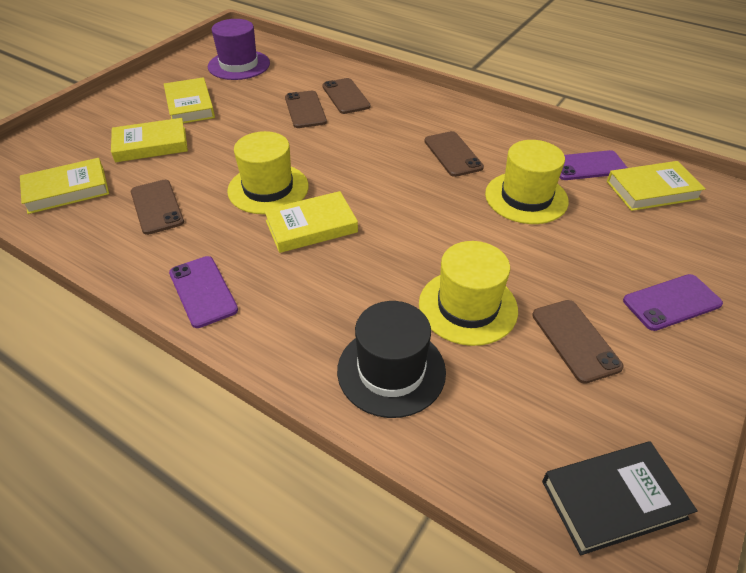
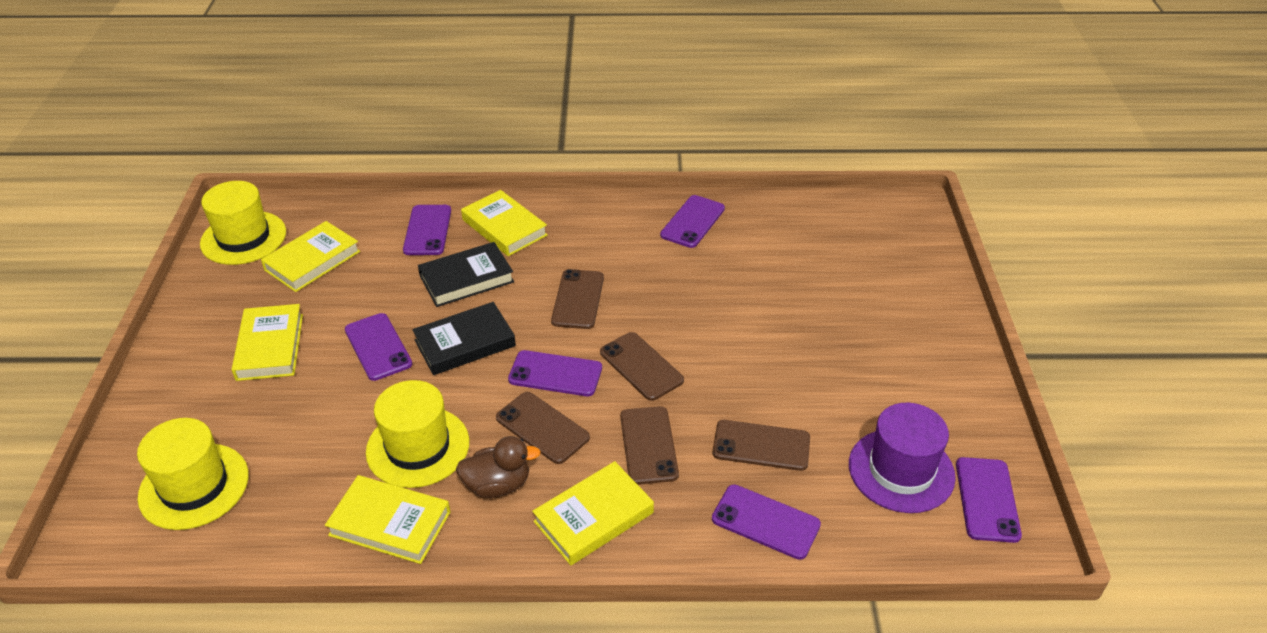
black book: 1 -> 2
black hat: 1 -> 0
brown duck: 0 -> 1
purple phone: 3 -> 6

